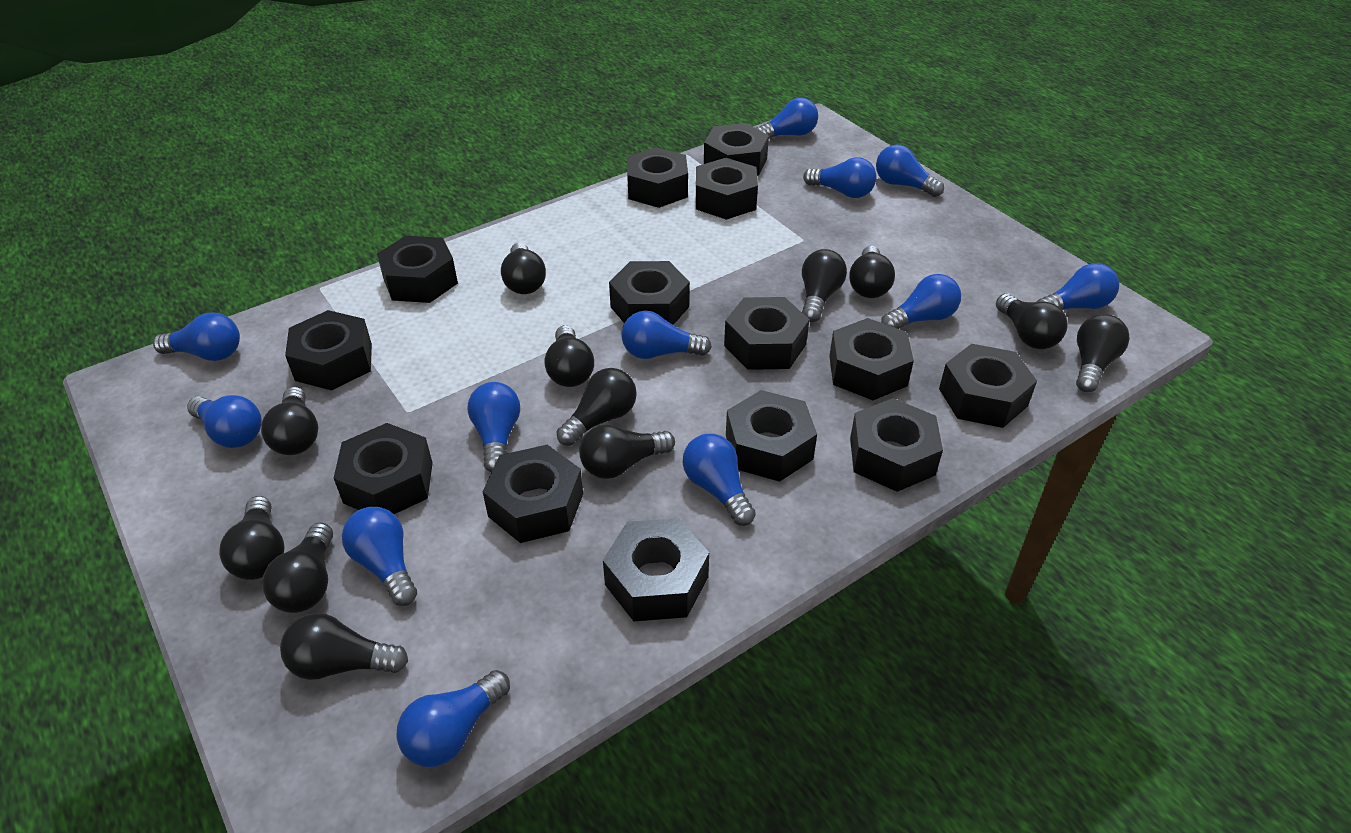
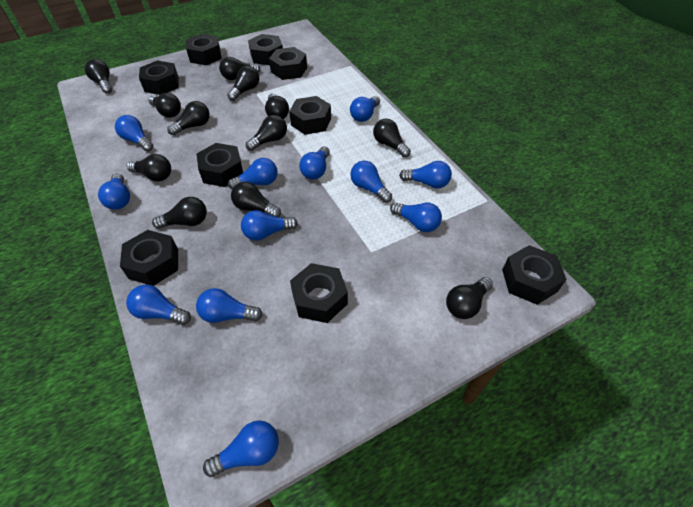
black nut: 14 -> 9

